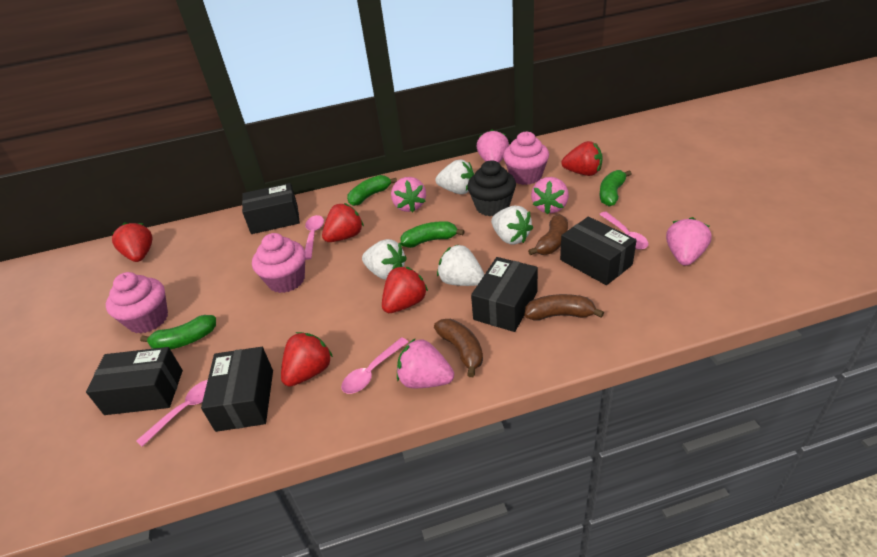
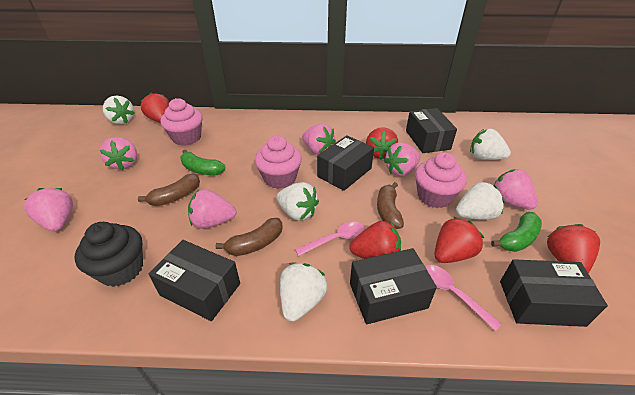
green banana: 4 -> 2
pink spoon: 4 -> 2
pink strawberry: 5 -> 6
white strawberry: 4 -> 5

